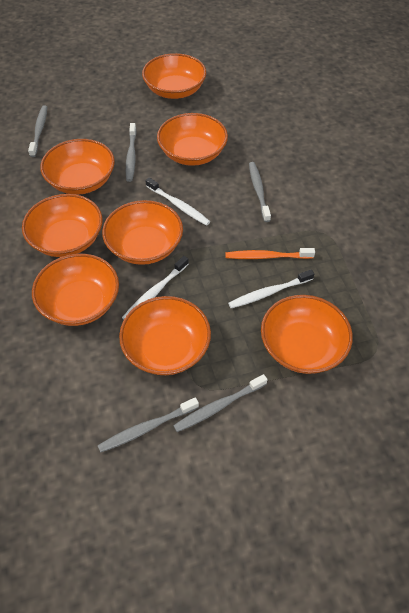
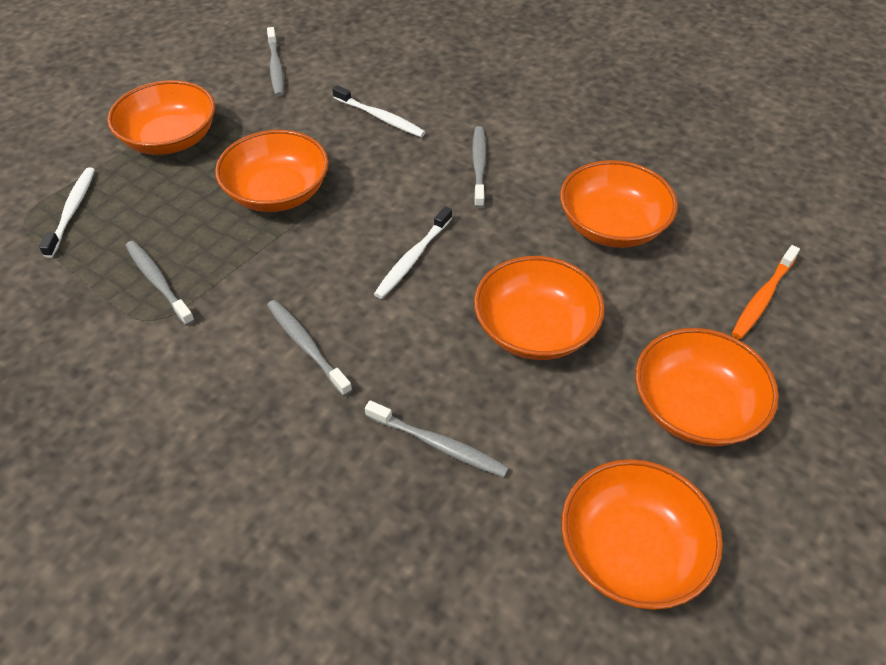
orange bowl: 8 -> 6

